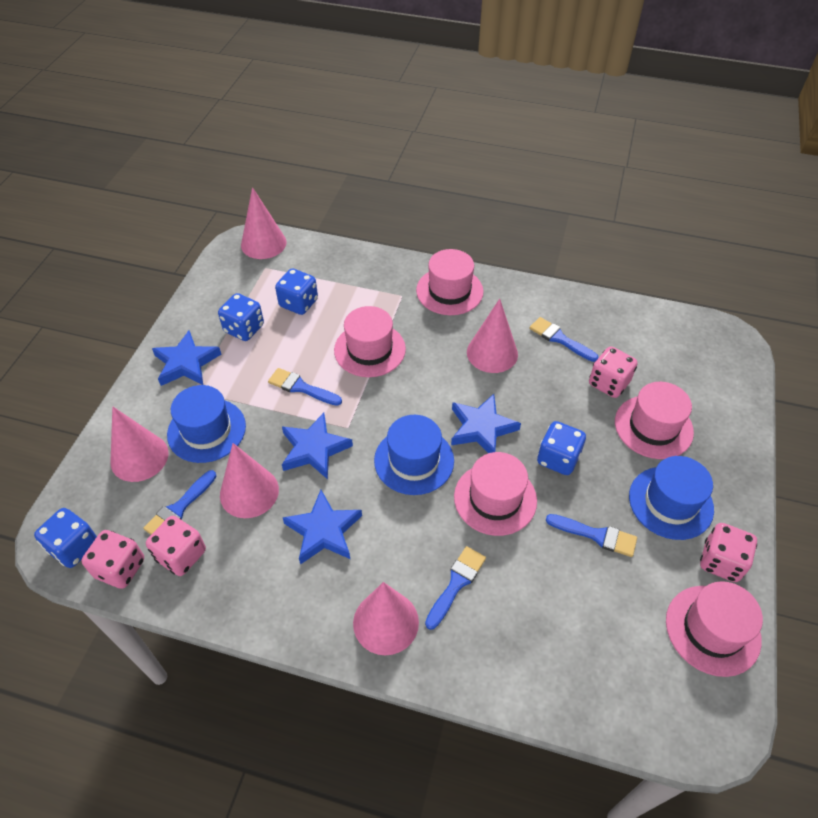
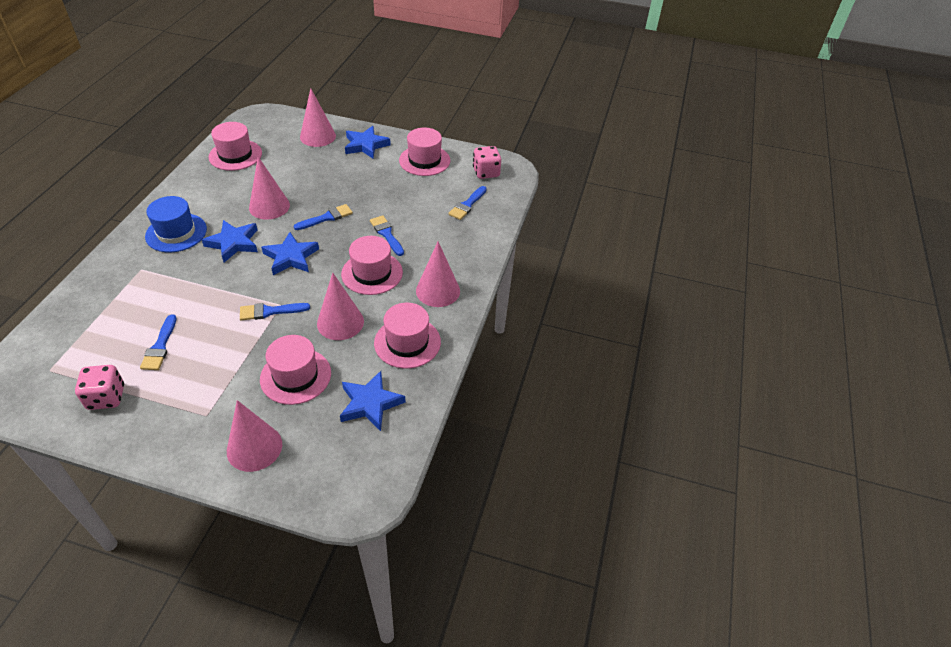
blue dice: 4 -> 0
blue hat: 3 -> 1
pink dice: 4 -> 2

